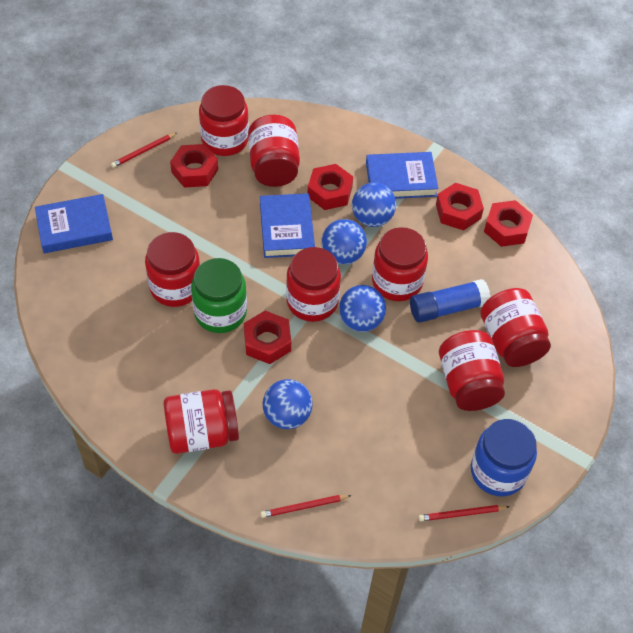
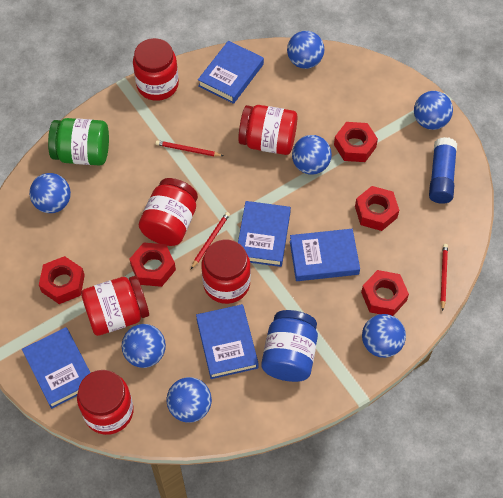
blue ball: 4 -> 7
blue book: 3 -> 5
red jar: 8 -> 6

